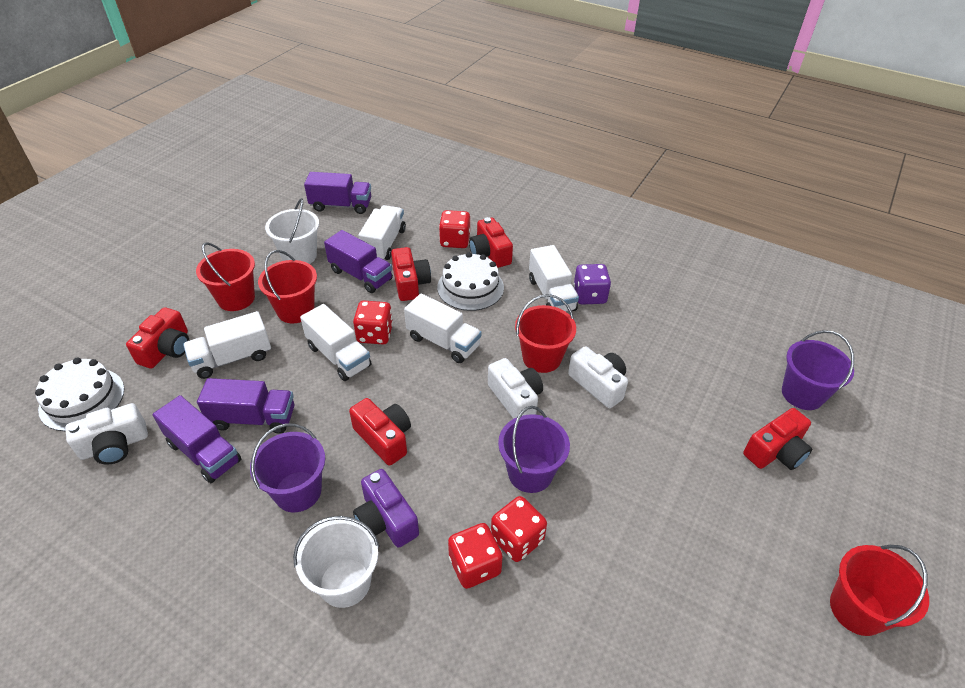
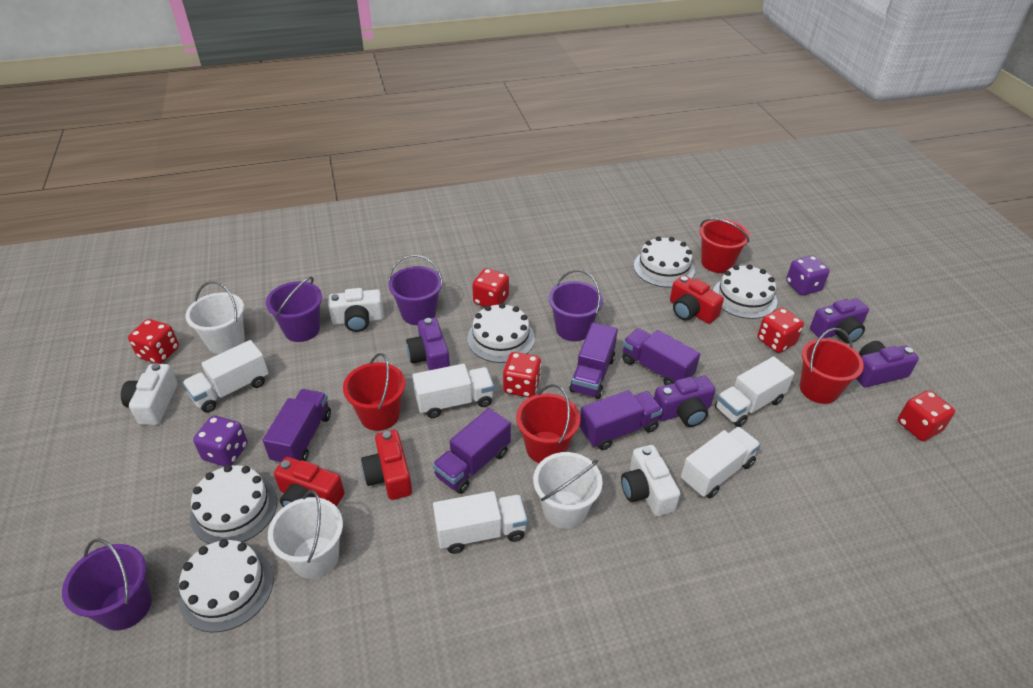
purple bucket: 3 -> 4
purple camera: 1 -> 4
purple dice: 1 -> 2
purple truck: 4 -> 5
red camera: 5 -> 3
red dice: 4 -> 5
white bucket: 2 -> 3
white cake: 2 -> 5

